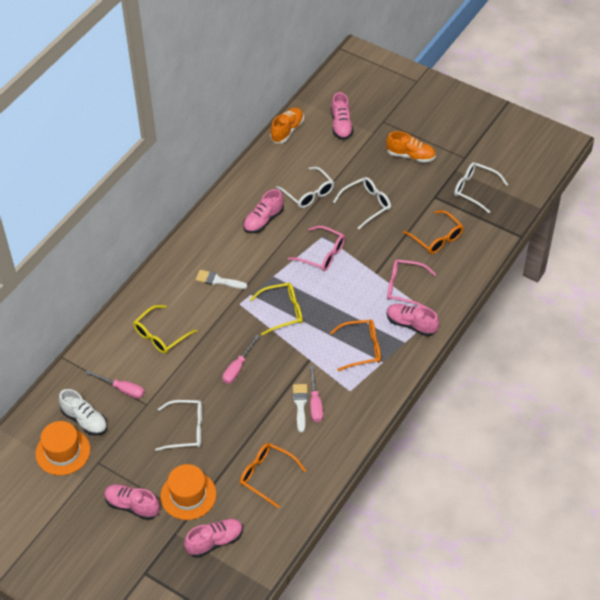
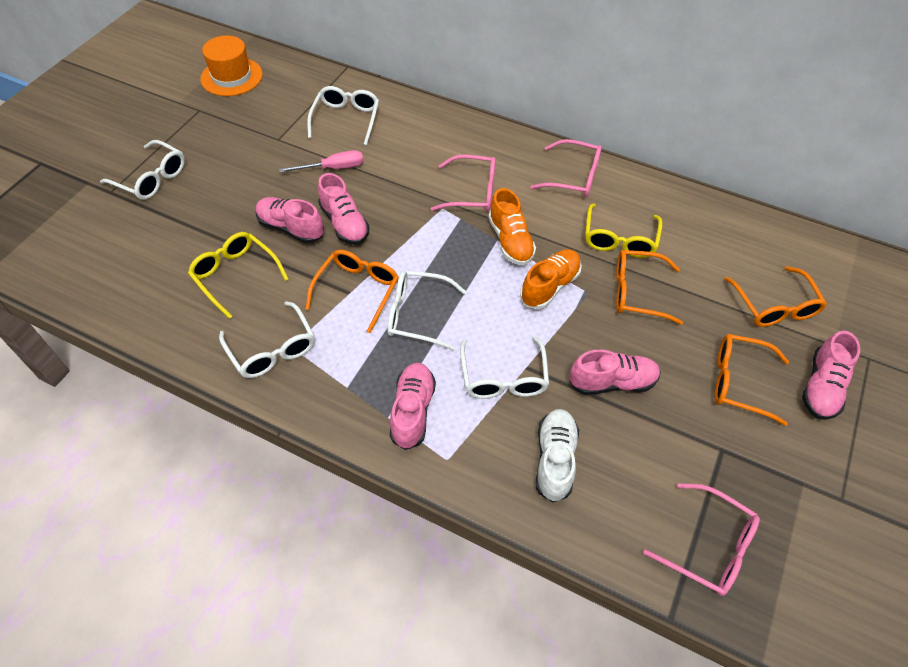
orange glasses: 3 -> 4
orange hat: 2 -> 1
pink glasses: 2 -> 3
pink screwdriver: 3 -> 1
white brush: 2 -> 0
white glasses: 4 -> 5

